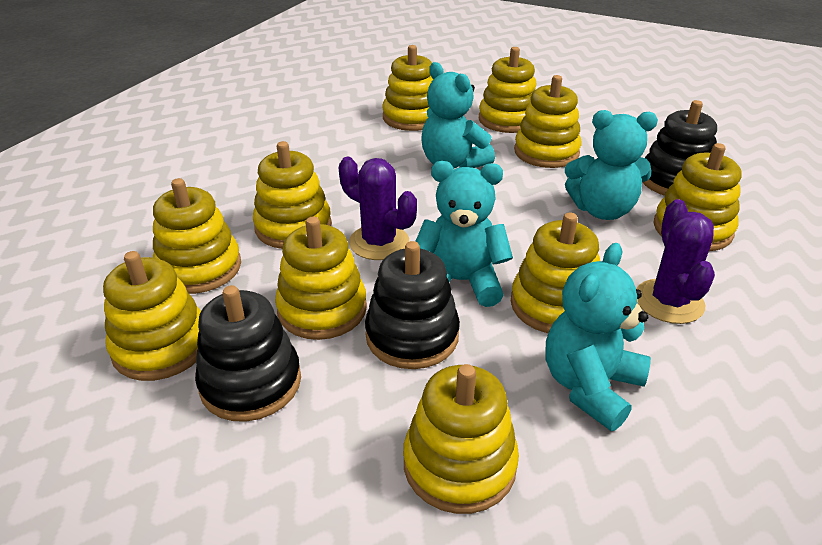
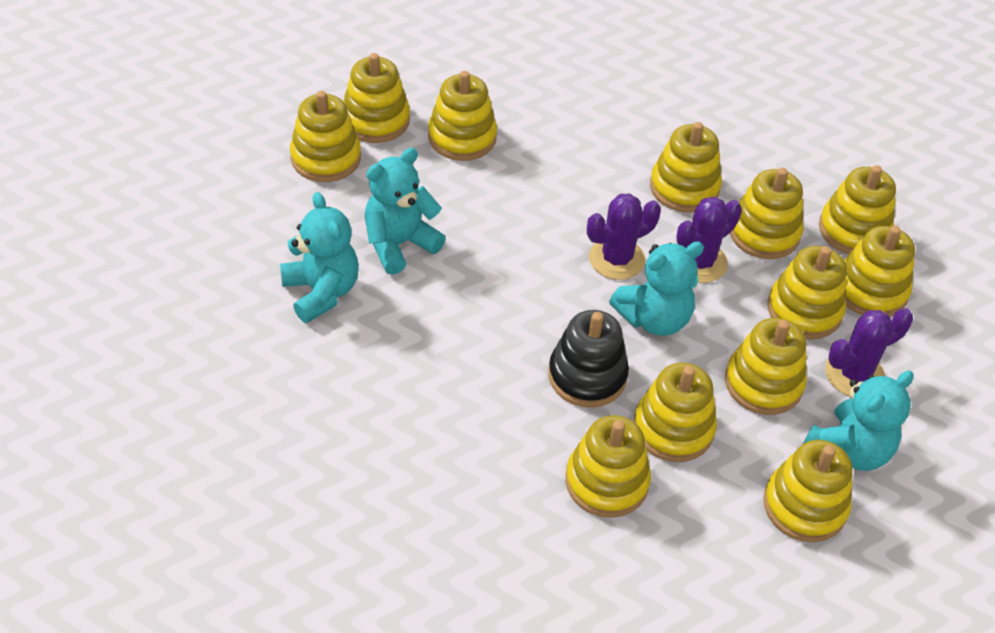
black stacking toy: 3 -> 1
purple cactus: 2 -> 3
yellow stacking toy: 10 -> 12

